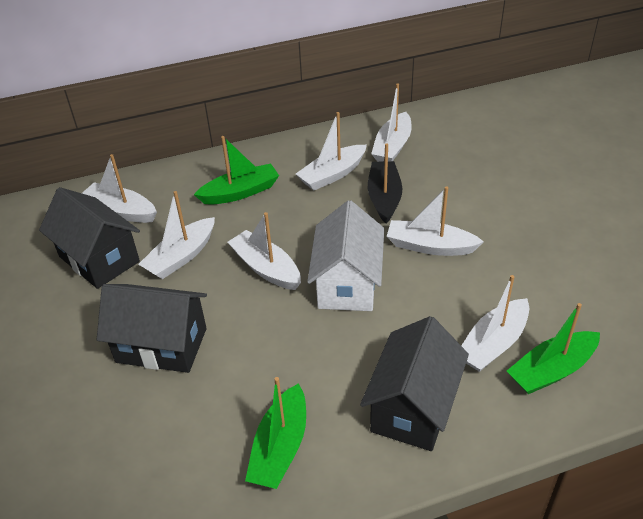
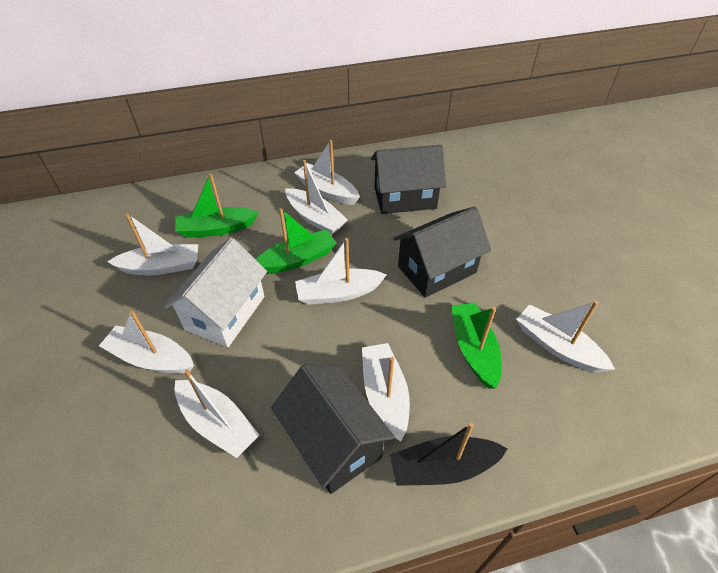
white boat: 7 -> 8

